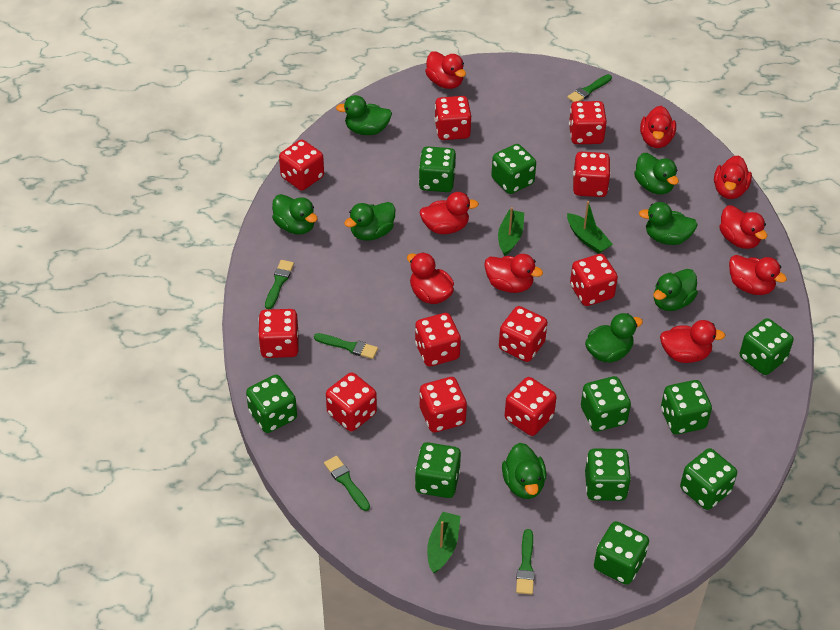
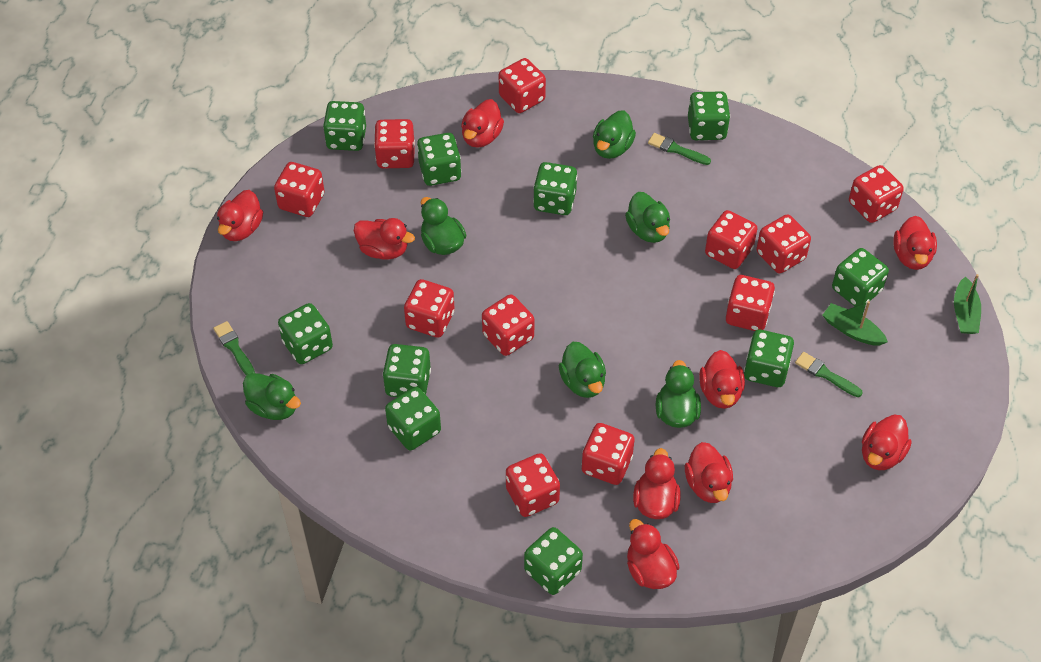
green boat: 3 -> 2
green brush: 5 -> 3
green duck: 8 -> 6

